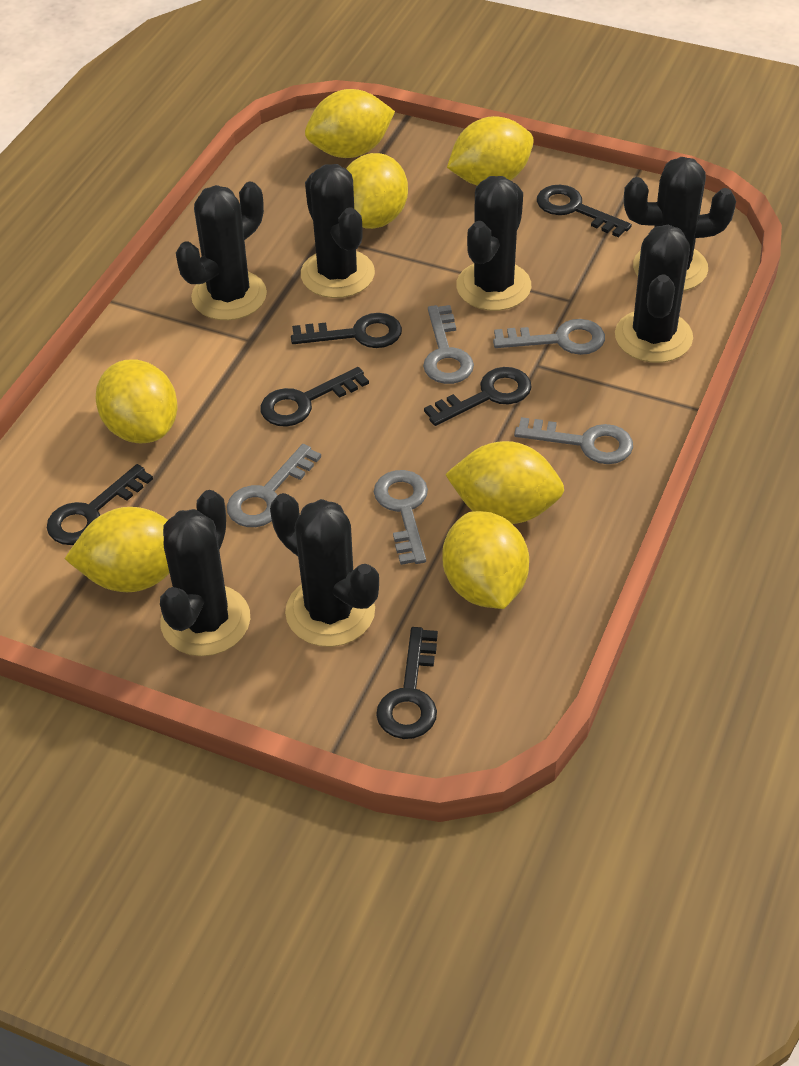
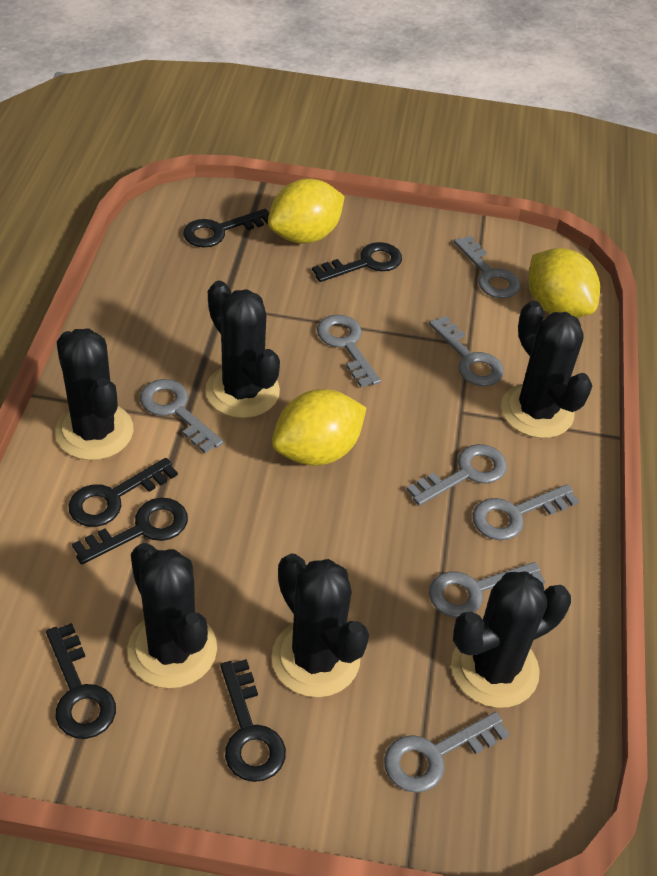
black cactus: 7 -> 6
grey key: 5 -> 8
yellow lemon: 7 -> 3

